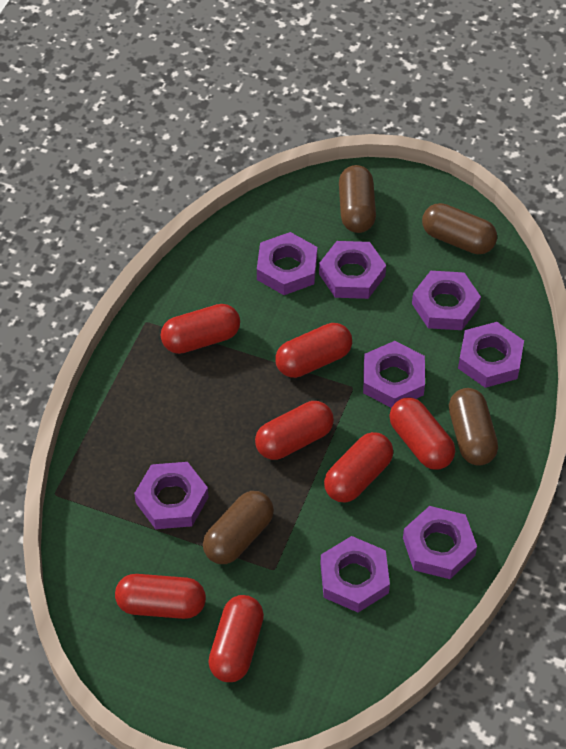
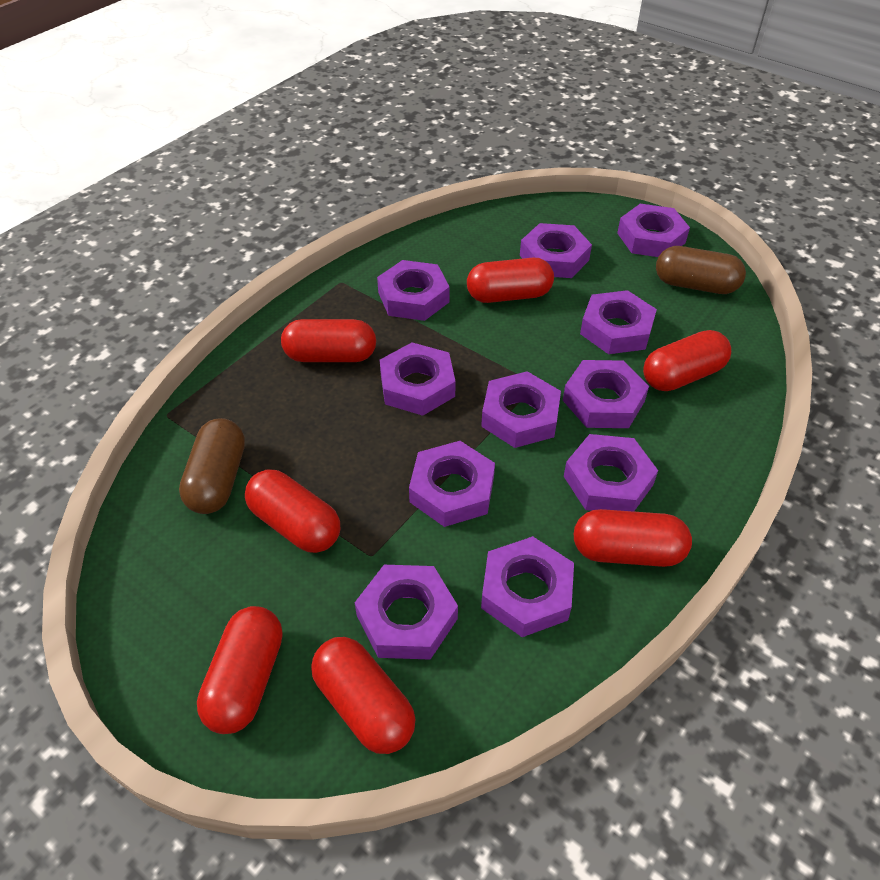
brown capsule: 4 -> 2
purple nut: 8 -> 11

